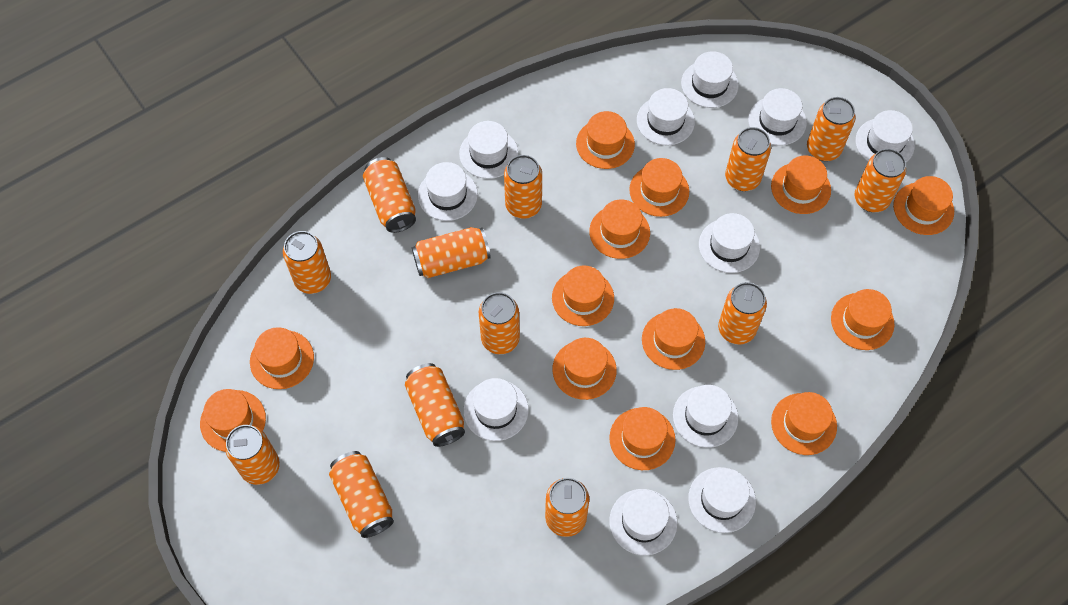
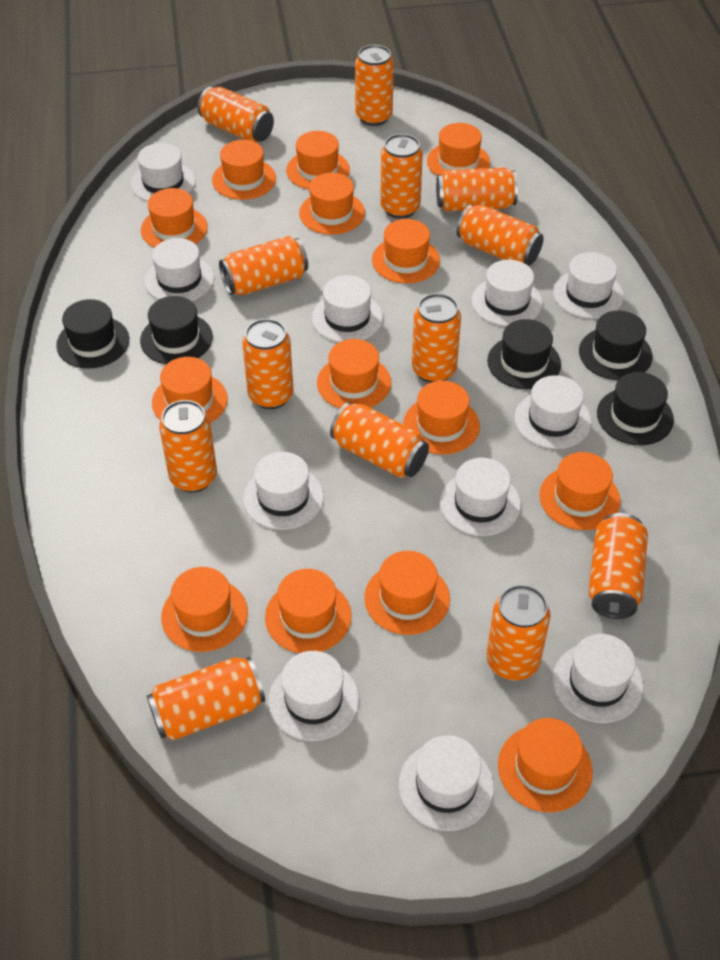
black hat: 0 -> 5
orange hat: 13 -> 14

